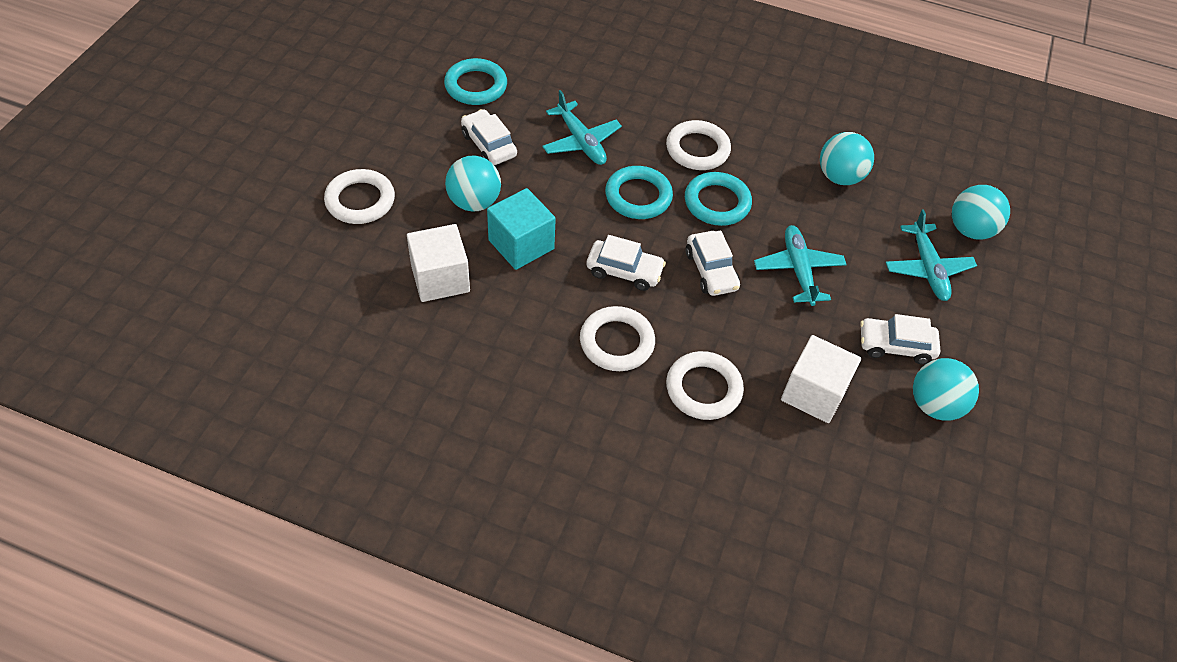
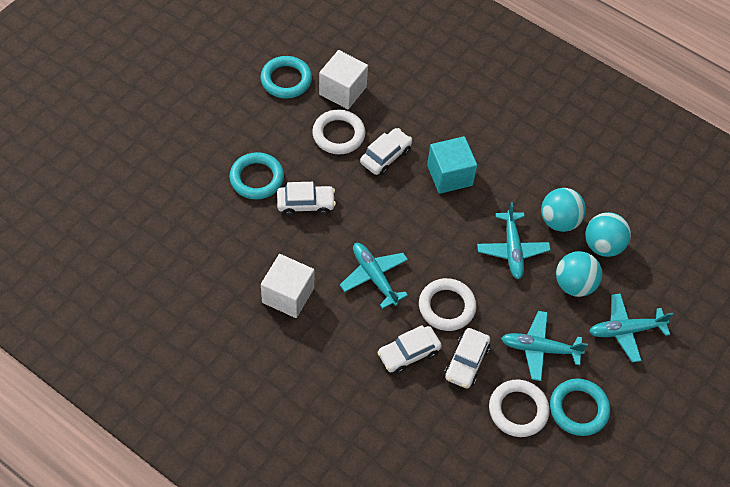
turquoise ball: 4 -> 3
turquoise plane: 3 -> 4
white ring: 4 -> 3

